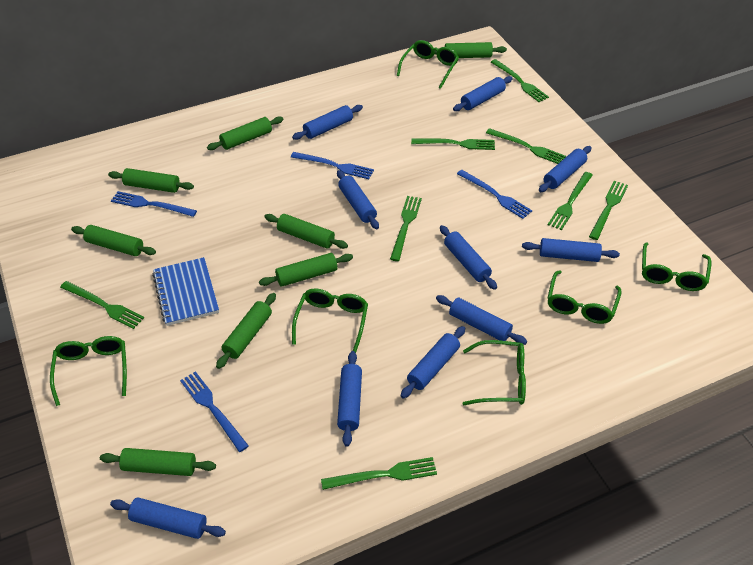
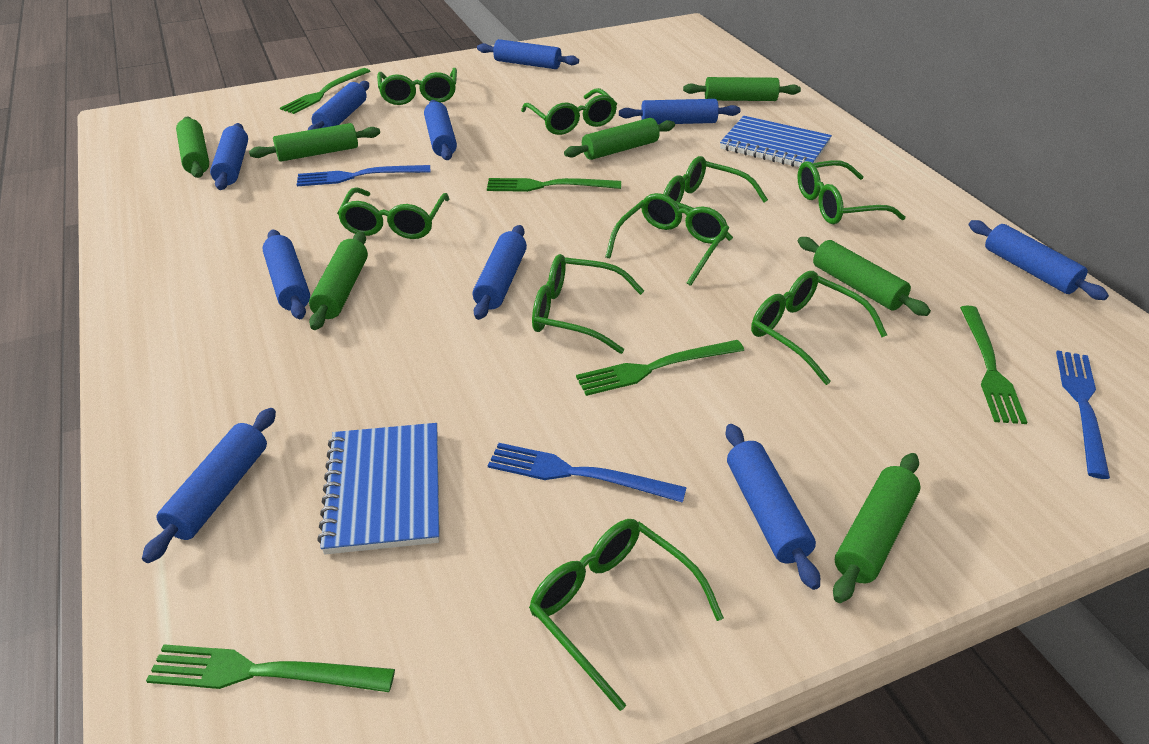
blue fork: 4 -> 3
blue notebook: 1 -> 2
green fork: 8 -> 5
green glasses: 6 -> 9
green rolling pin: 8 -> 7

